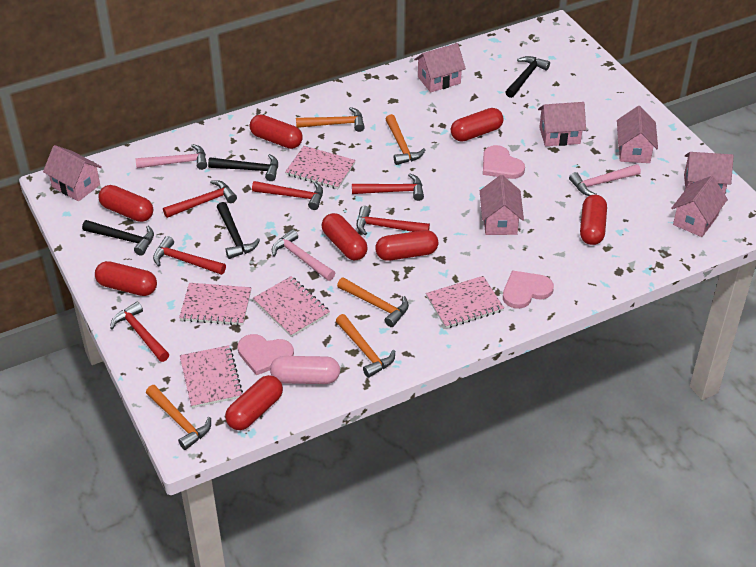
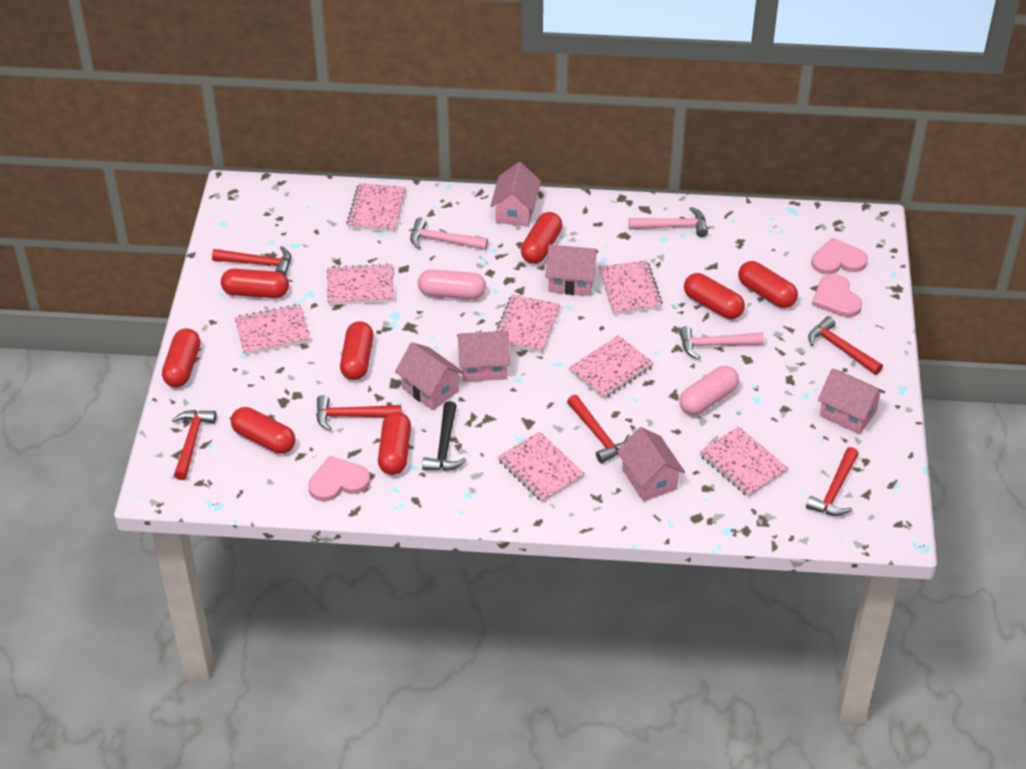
black hammer: 4 -> 1
orange hammer: 5 -> 0
pink capsule: 1 -> 2
pink house: 7 -> 6
pink notebook: 5 -> 8

